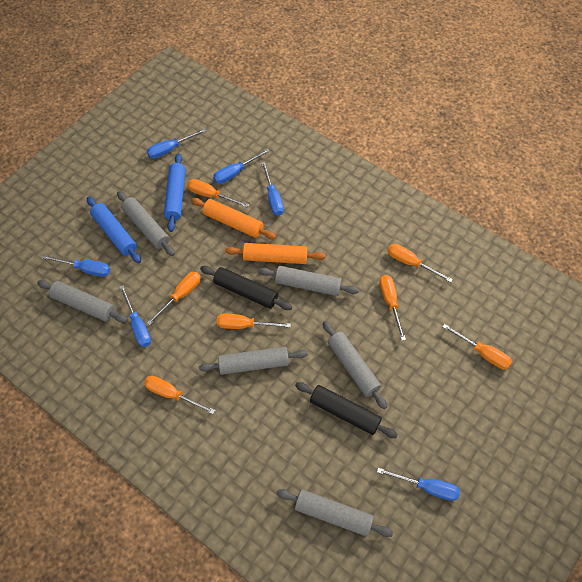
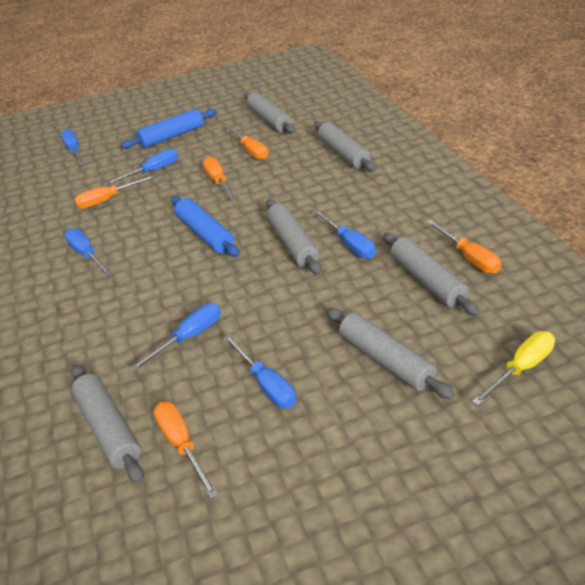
black rolling pin: 2 -> 0
orange rolling pin: 2 -> 0
orange screwdriver: 7 -> 5
yellow screwdriver: 0 -> 1

